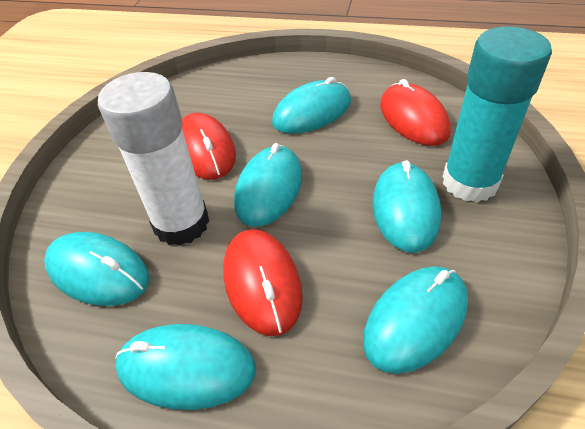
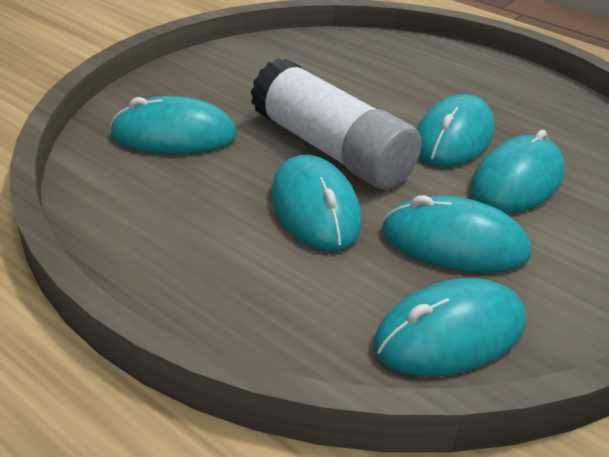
red mouse: 3 -> 0
turquoise glue stick: 1 -> 0

